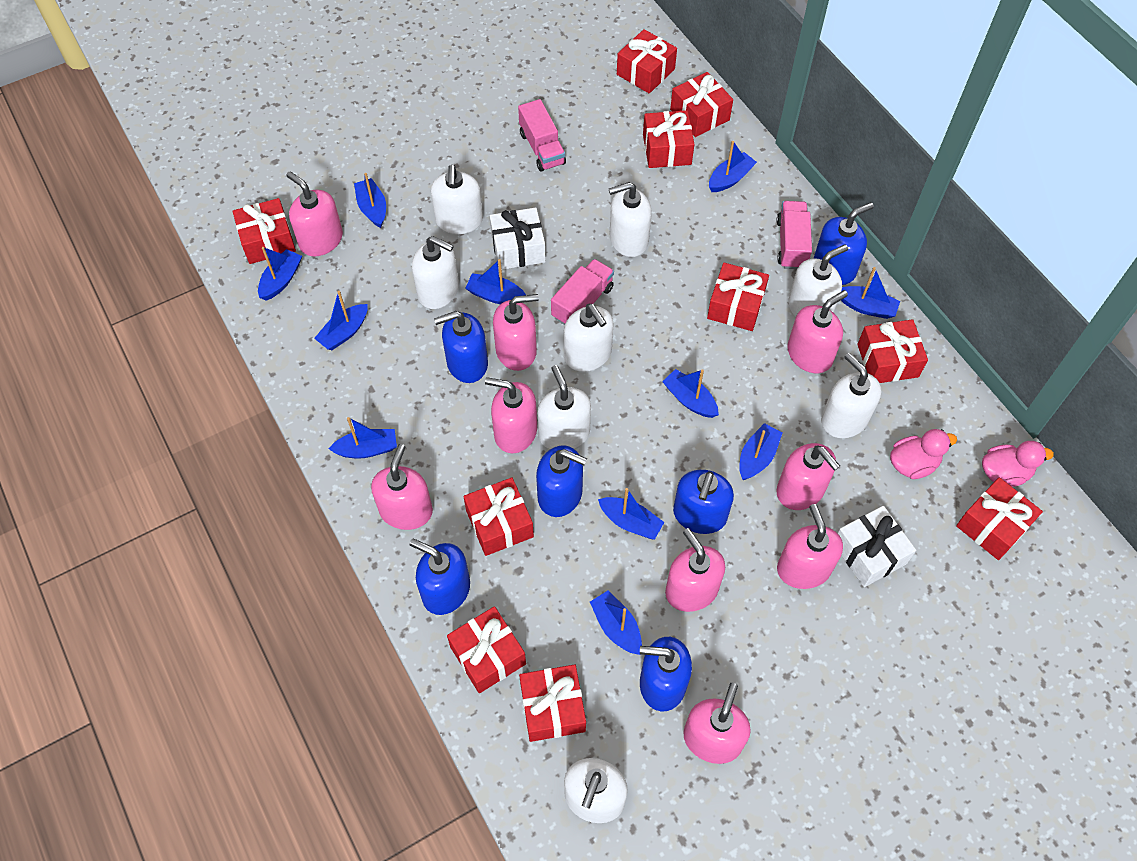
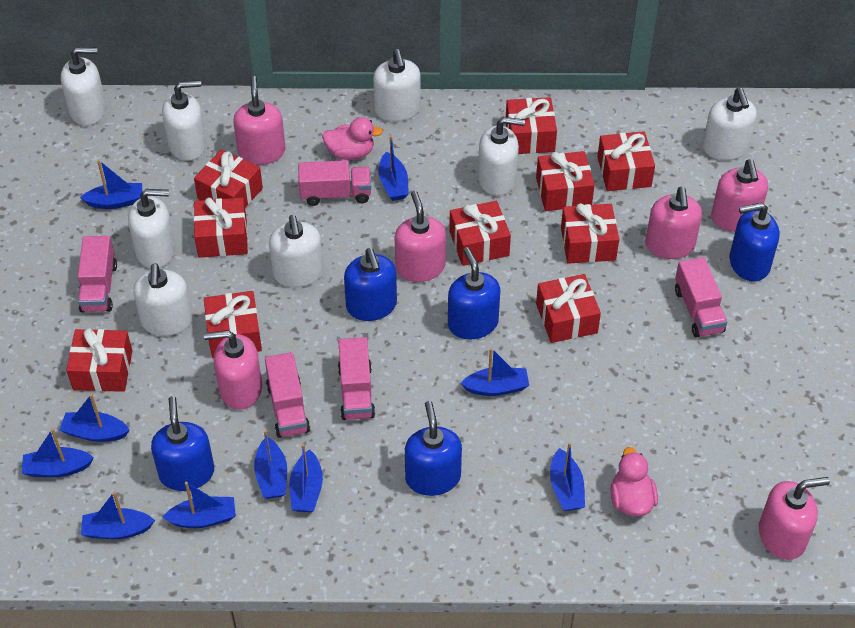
blue boat: 11 -> 10
blue soap dispenser: 6 -> 5
pink soap dispenser: 9 -> 6
pink truck: 3 -> 5
white gift: 2 -> 0

